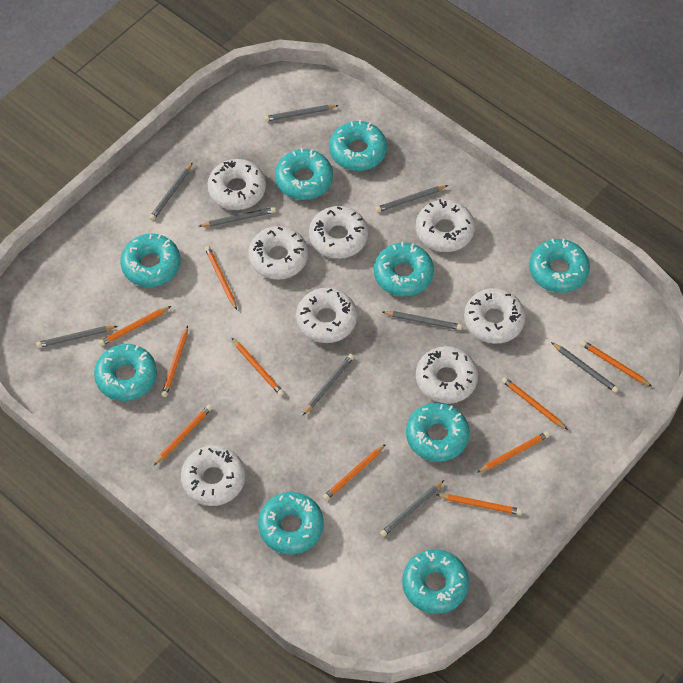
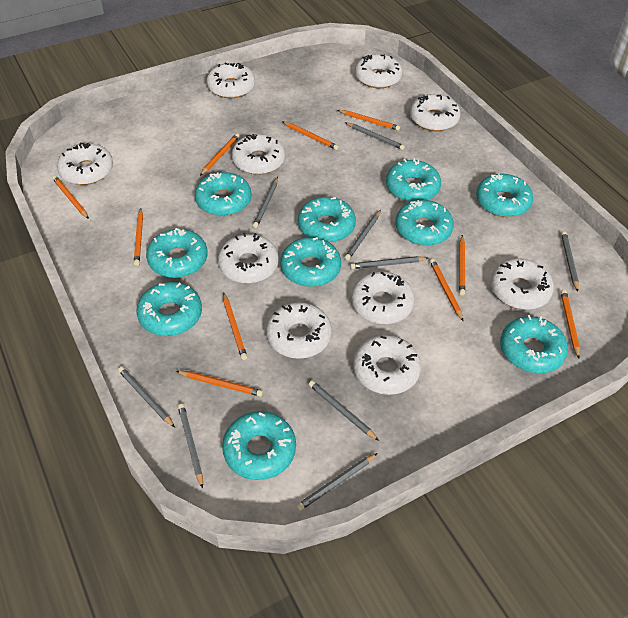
turquoise donut: 9 -> 10
white donut: 8 -> 10

